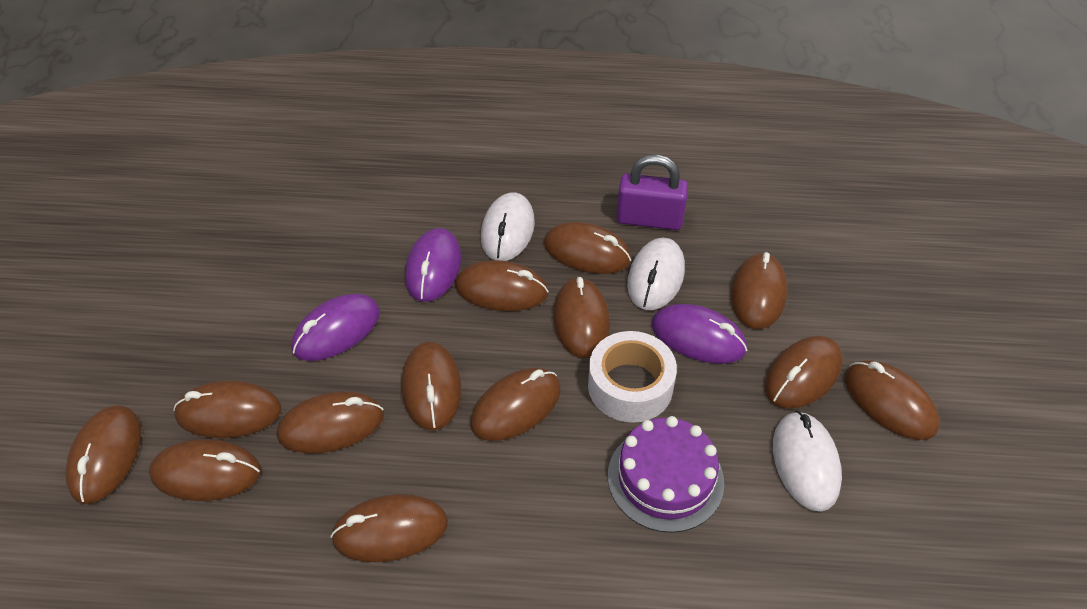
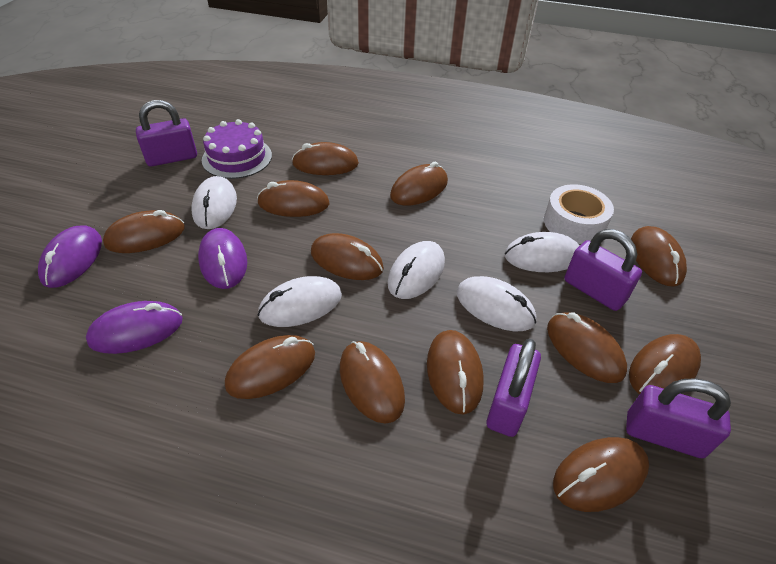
brown mouse: 13 -> 12
purple padlock: 1 -> 4
white mouse: 3 -> 5

